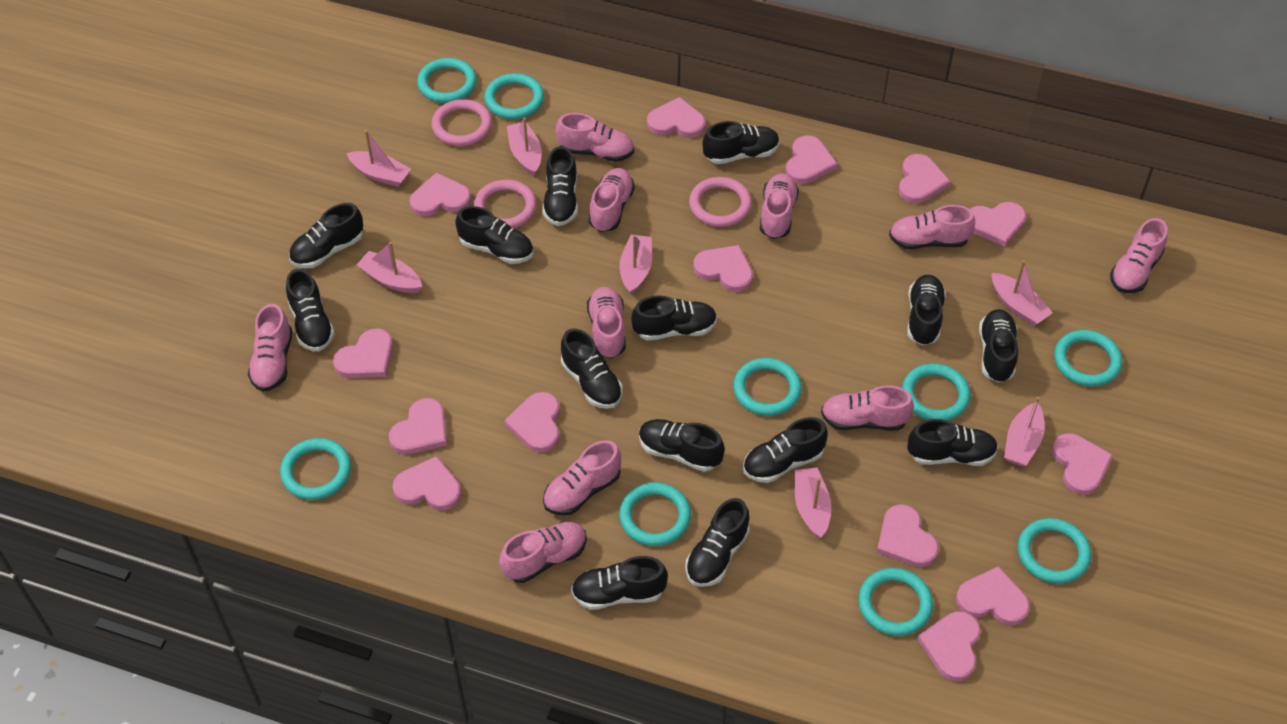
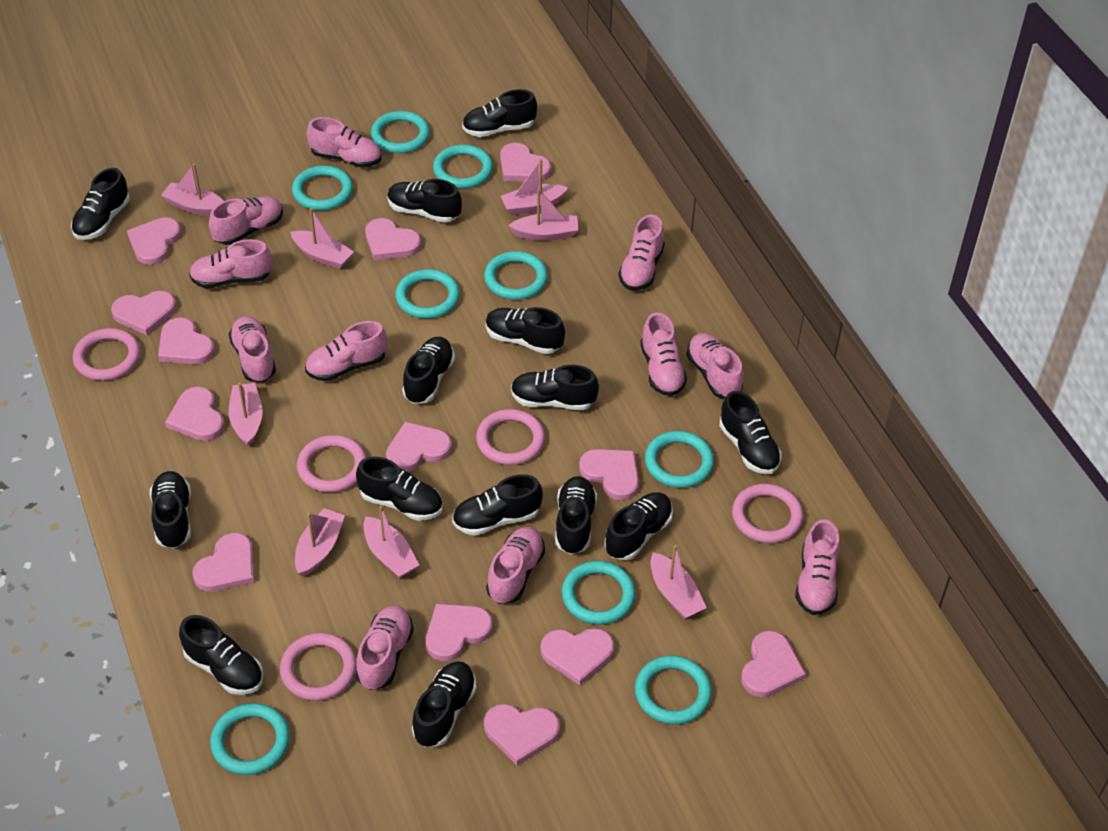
pink boat: 7 -> 8
pink heart: 14 -> 13
pink ring: 3 -> 5
pink shoe: 10 -> 11

